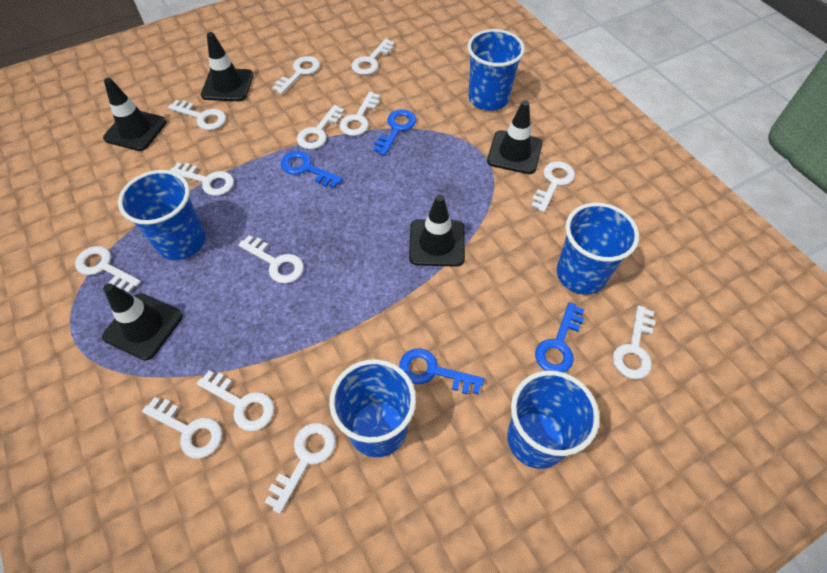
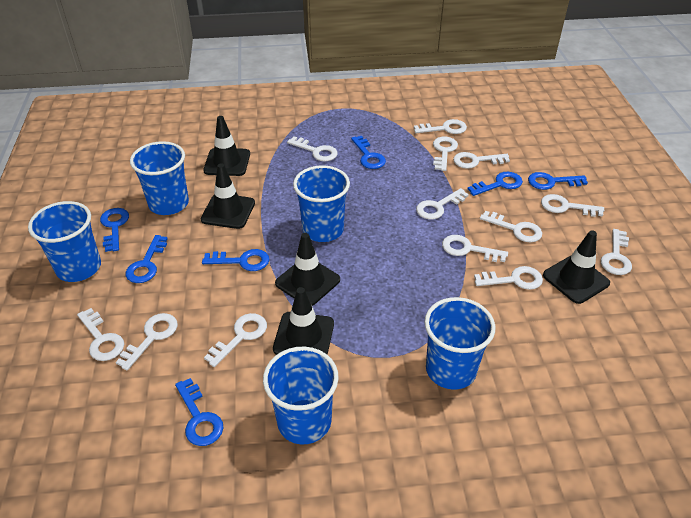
blue key: 4 -> 7

